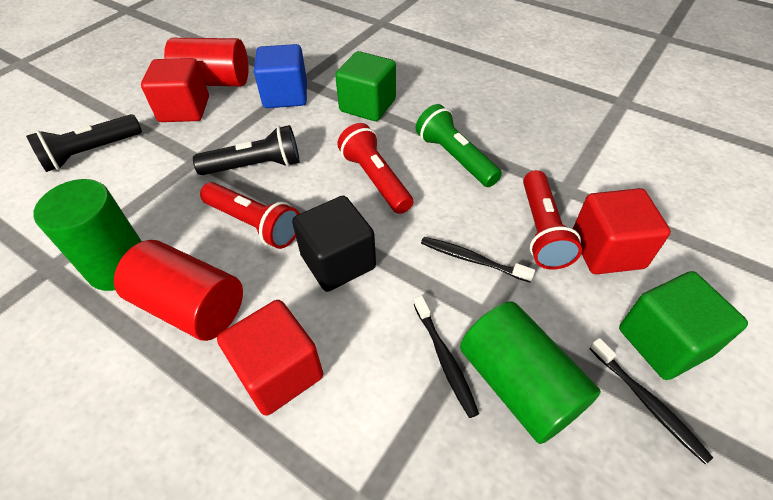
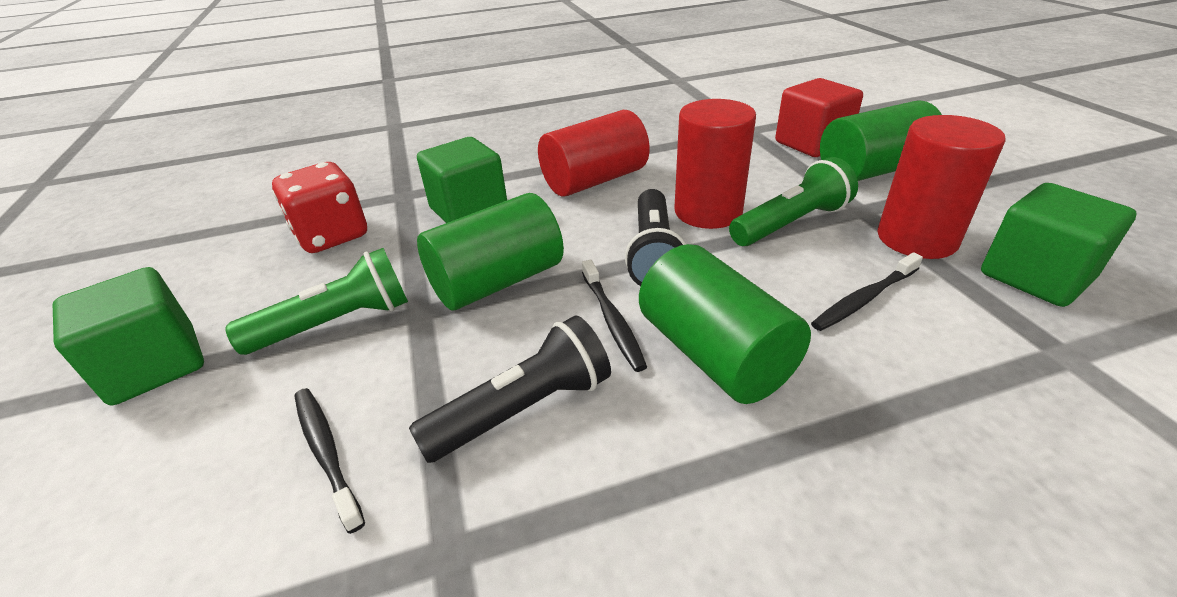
black cube: 1 -> 0
blue cube: 1 -> 0
green cube: 2 -> 3
green cylinder: 2 -> 3
green flashlight: 1 -> 2
red cube: 3 -> 1
red cylinder: 2 -> 3
red dice: 0 -> 1
red flashlight: 3 -> 0

